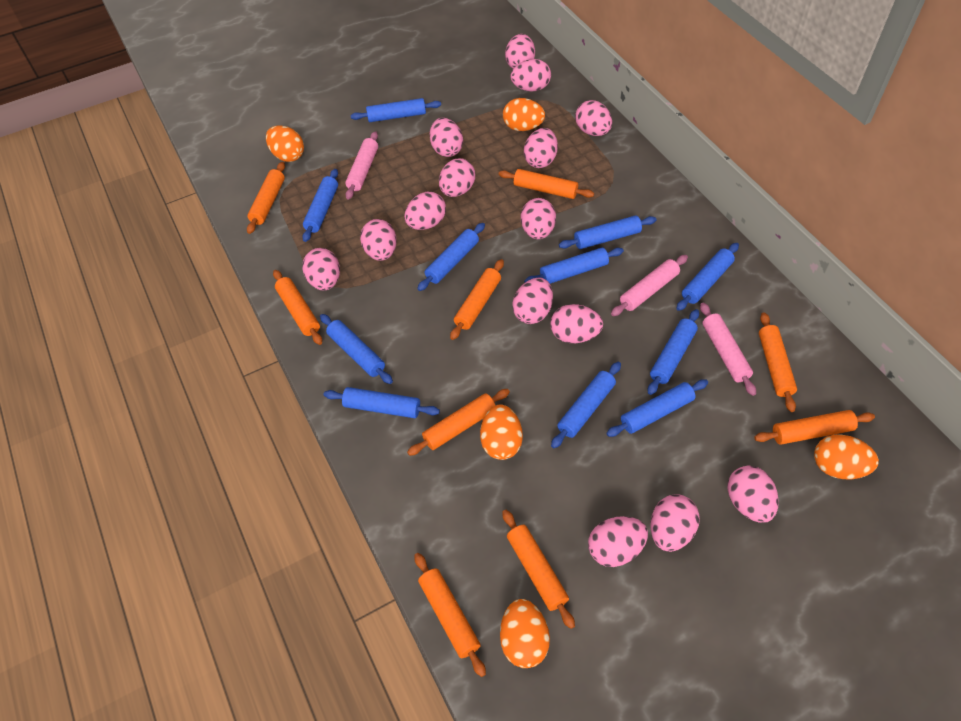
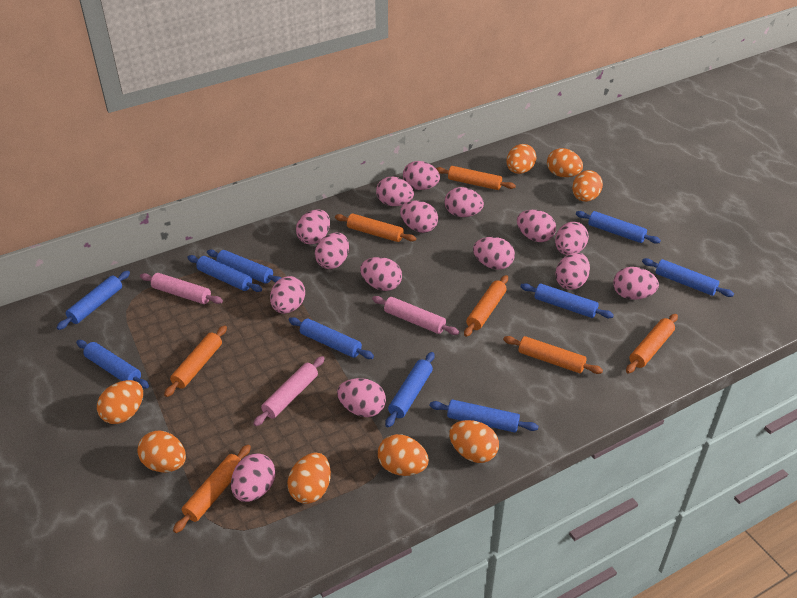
blue rolling pin: 11 -> 10
orange egg: 5 -> 8
orange rolling pin: 9 -> 7

